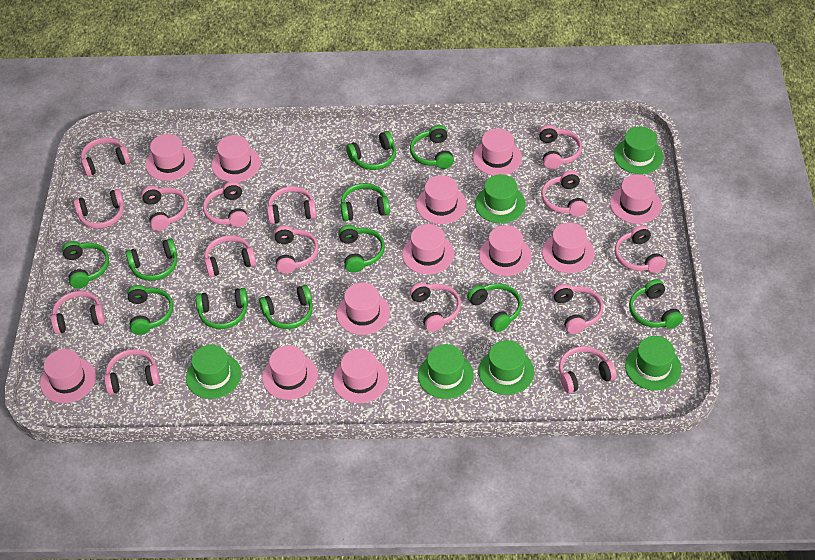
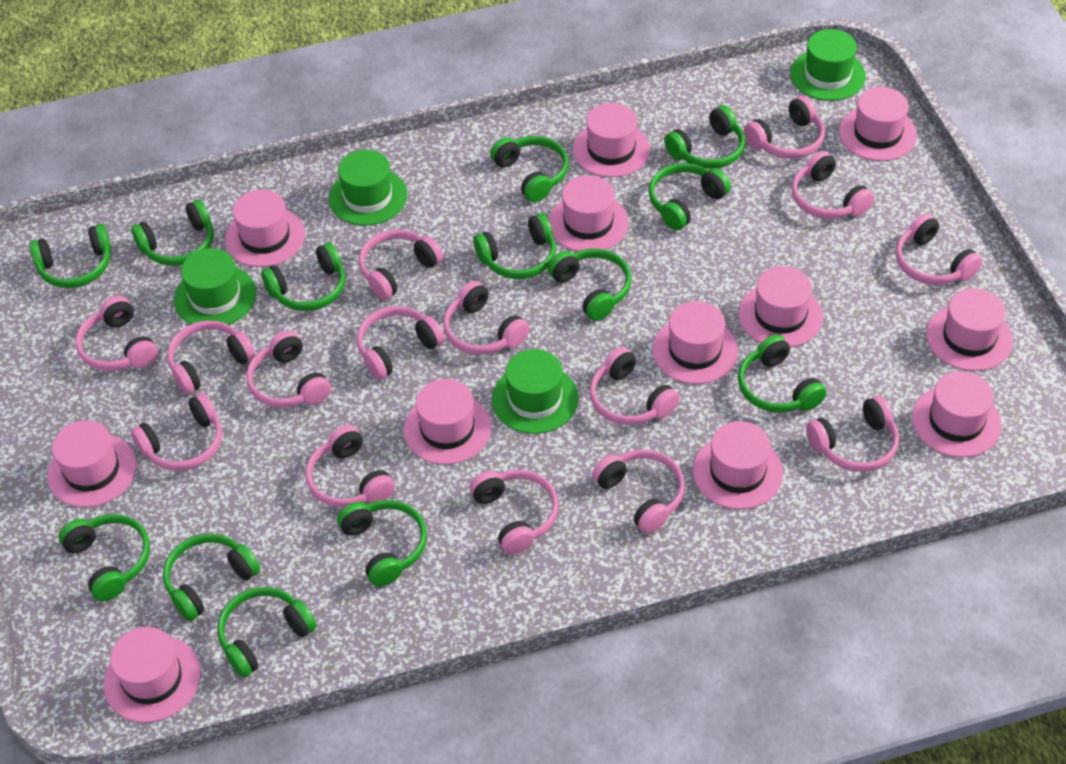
green hat: 6 -> 4
green headphones: 11 -> 13

